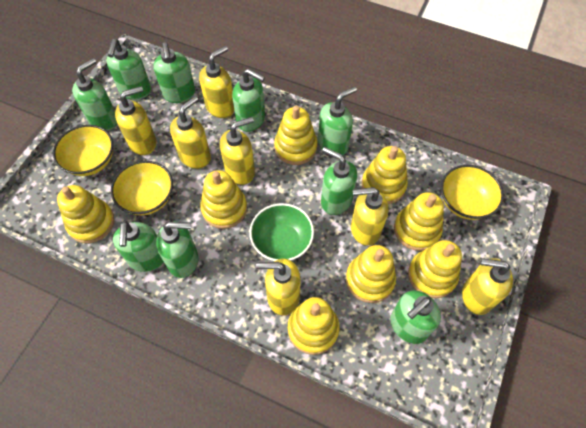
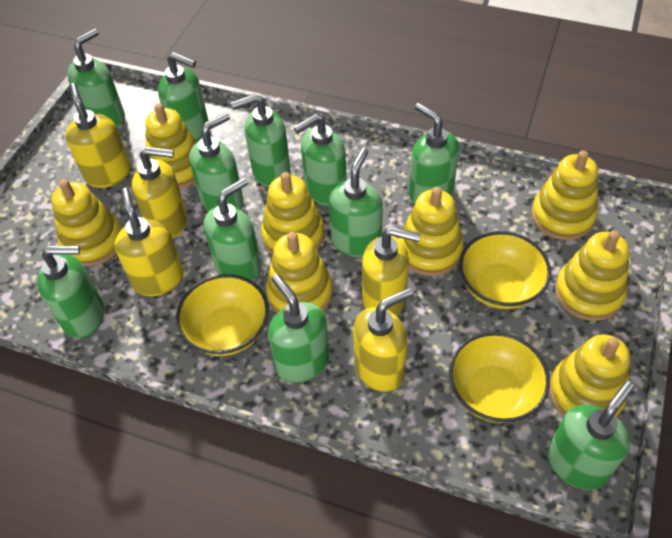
green bowl: 1 -> 0
green soap dispenser: 9 -> 11
yellow soap dispenser: 7 -> 5

